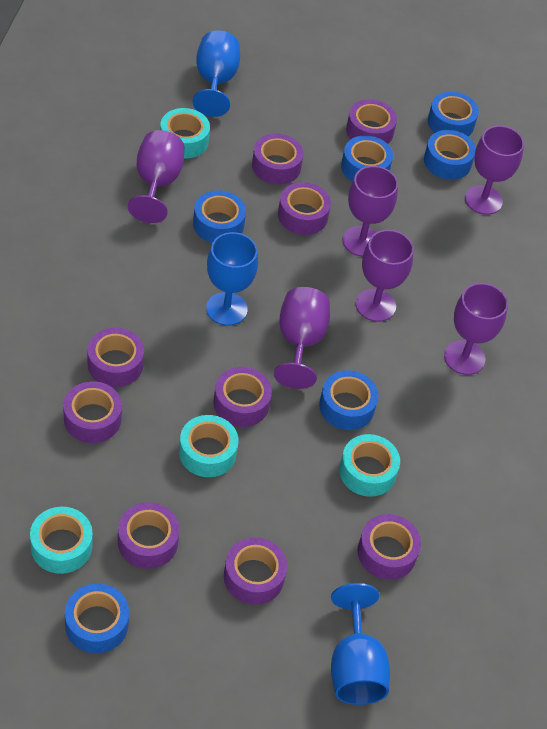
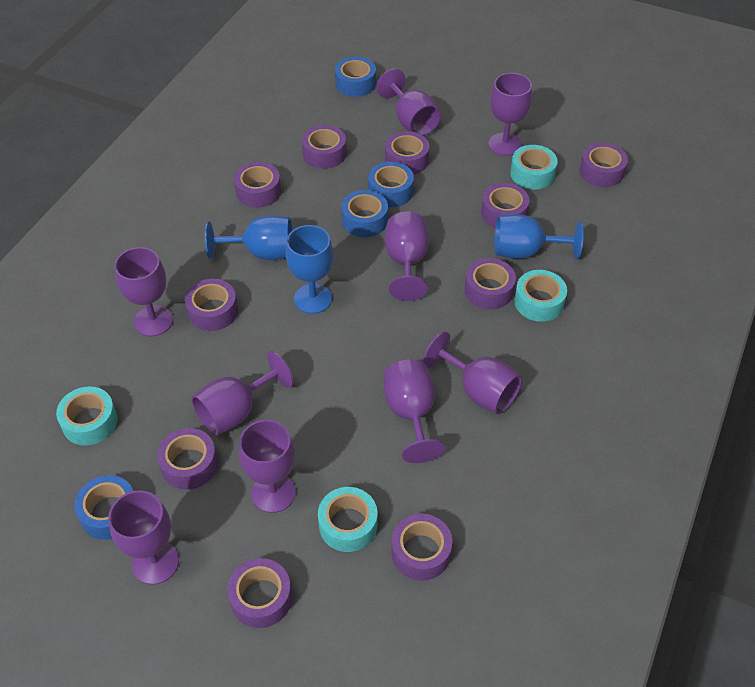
blue tape: 6 -> 4
purple goblet: 6 -> 9
purple tape: 9 -> 10

